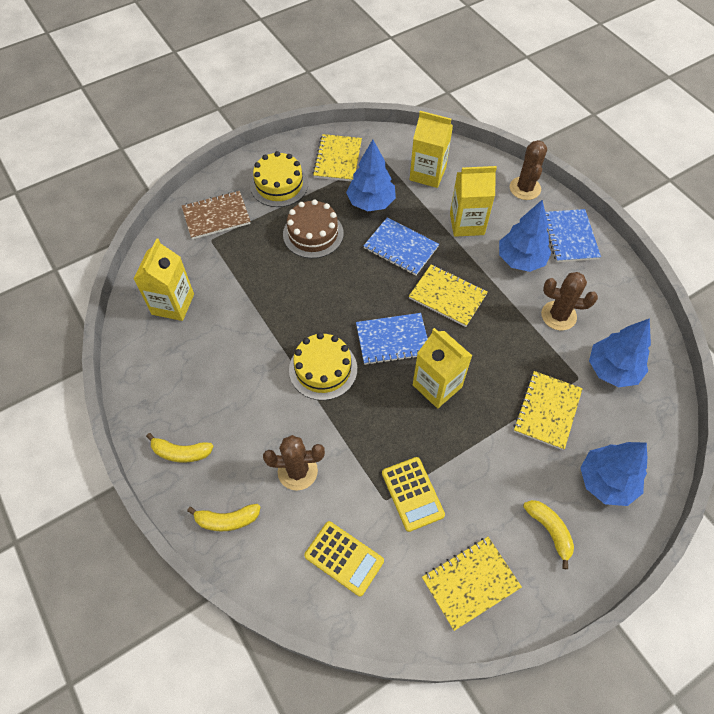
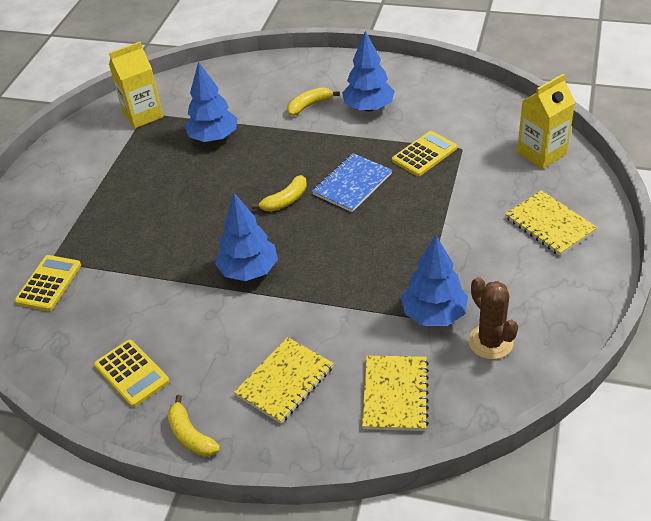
blue notebook: 3 -> 1
brown cactus: 3 -> 1
brown cake: 1 -> 0
brown notebook: 1 -> 0
yellow cake: 2 -> 0
yellow calculator: 2 -> 3
yellow carton: 4 -> 2
yellow notebook: 4 -> 3

